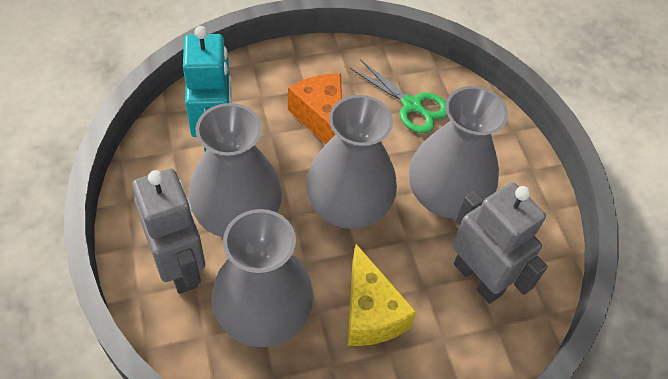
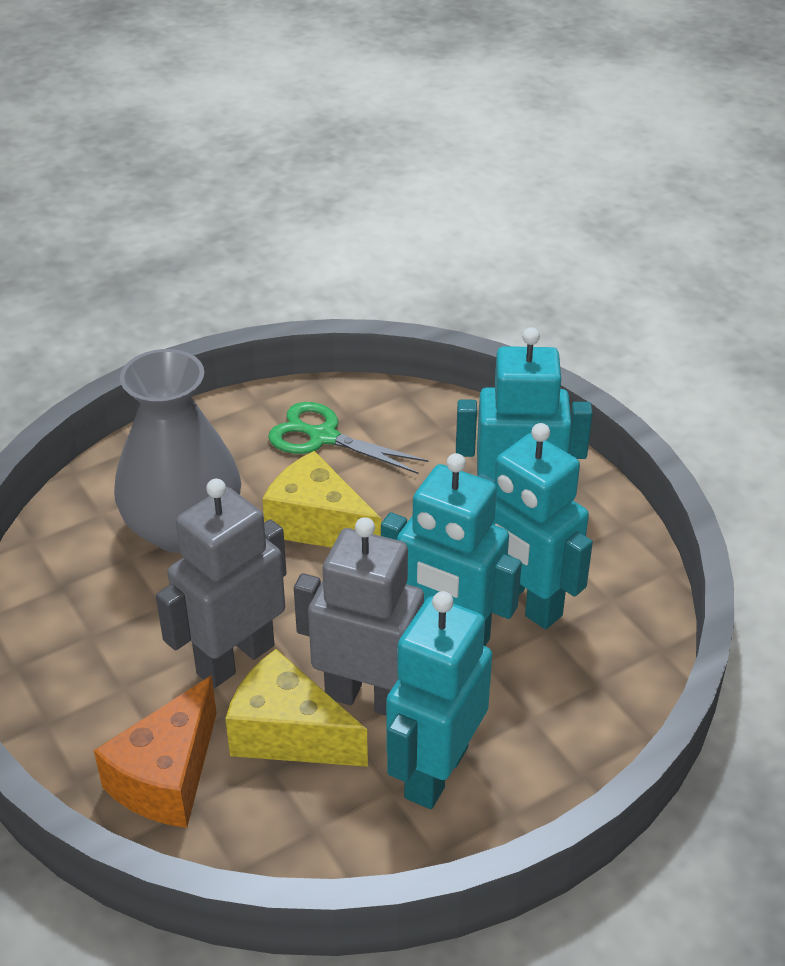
grey vase: 4 -> 1
turquoise robot: 1 -> 4
yellow cheese: 1 -> 2

